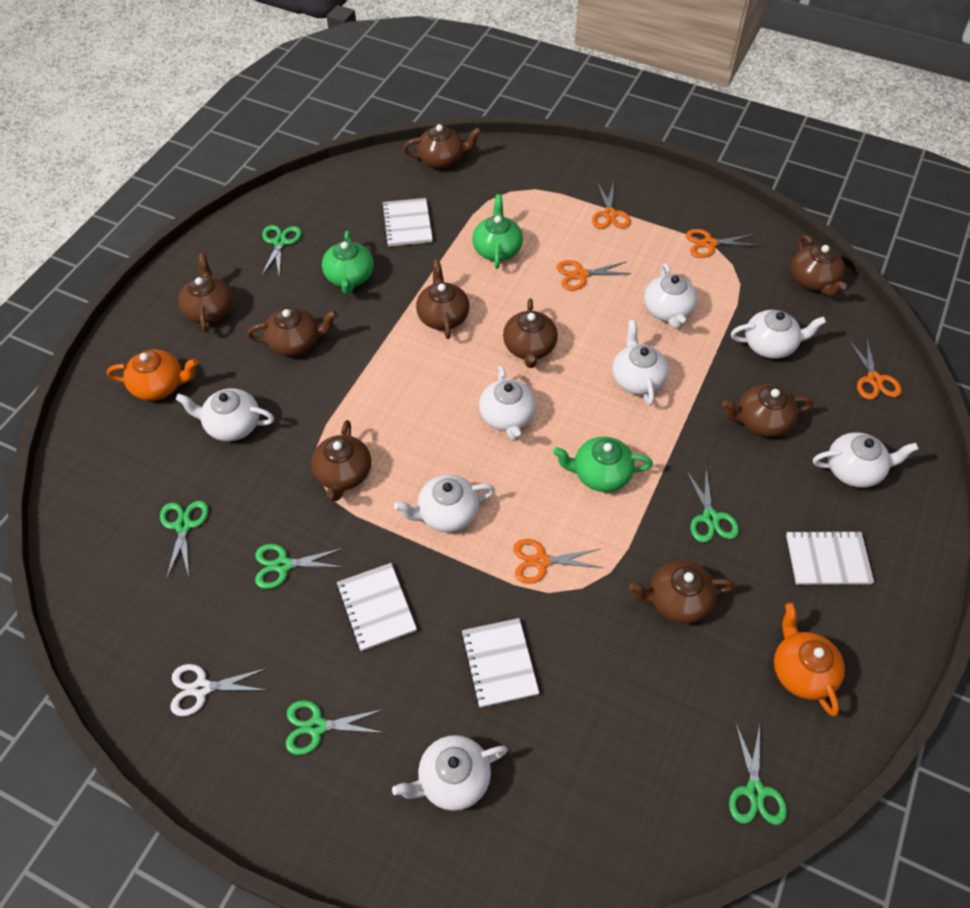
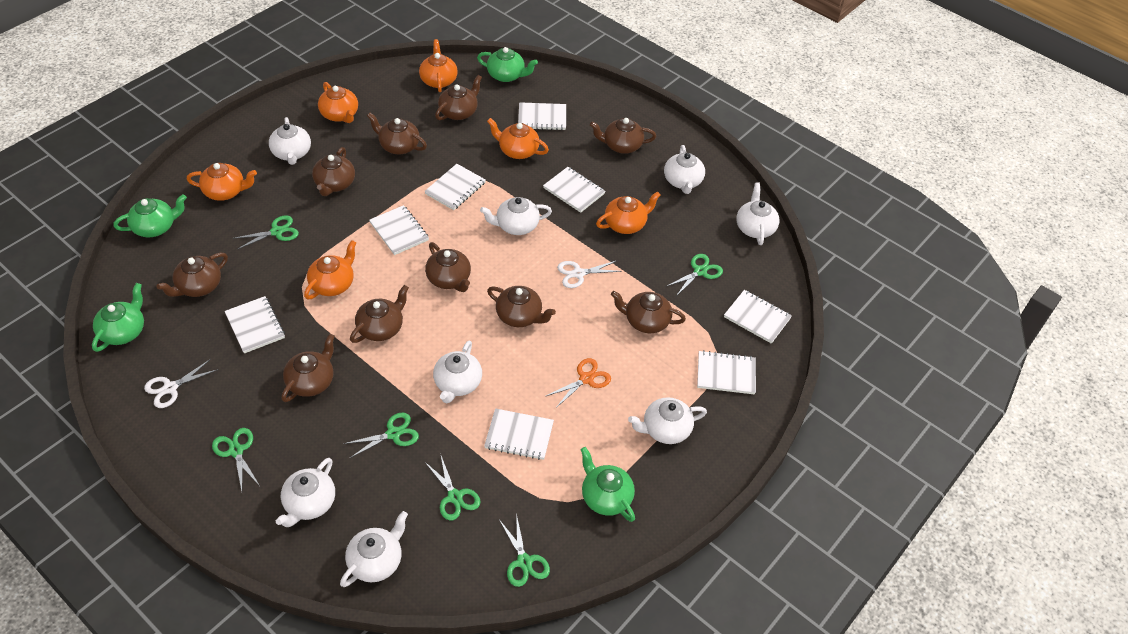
brown teapot: 9 -> 10
green teapot: 3 -> 4
orange scissors: 5 -> 1
orange teapot: 2 -> 6
white notebook: 4 -> 8
white scissors: 1 -> 2

